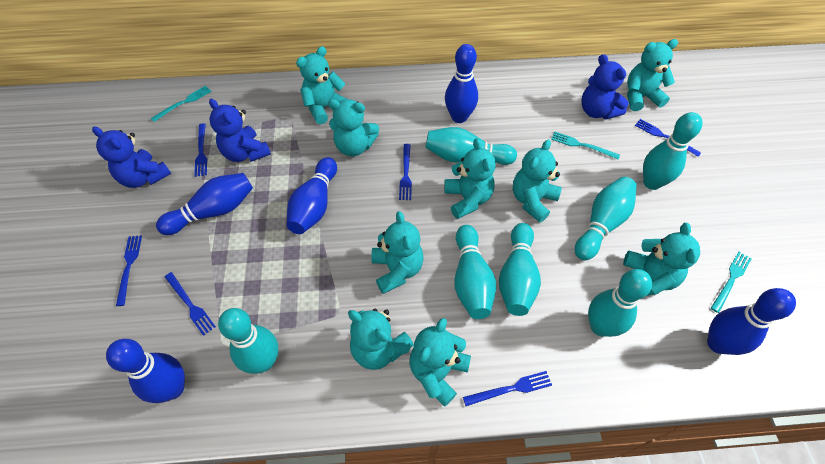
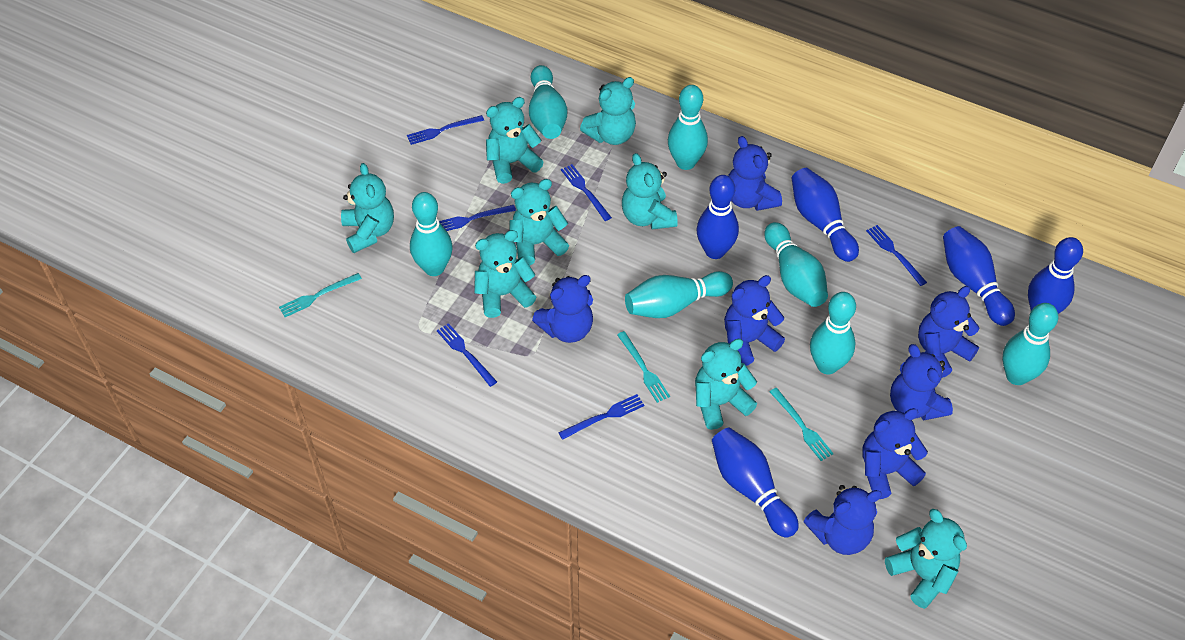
blue teddy bear: 3 -> 7
turquoise teddy bear: 9 -> 8

